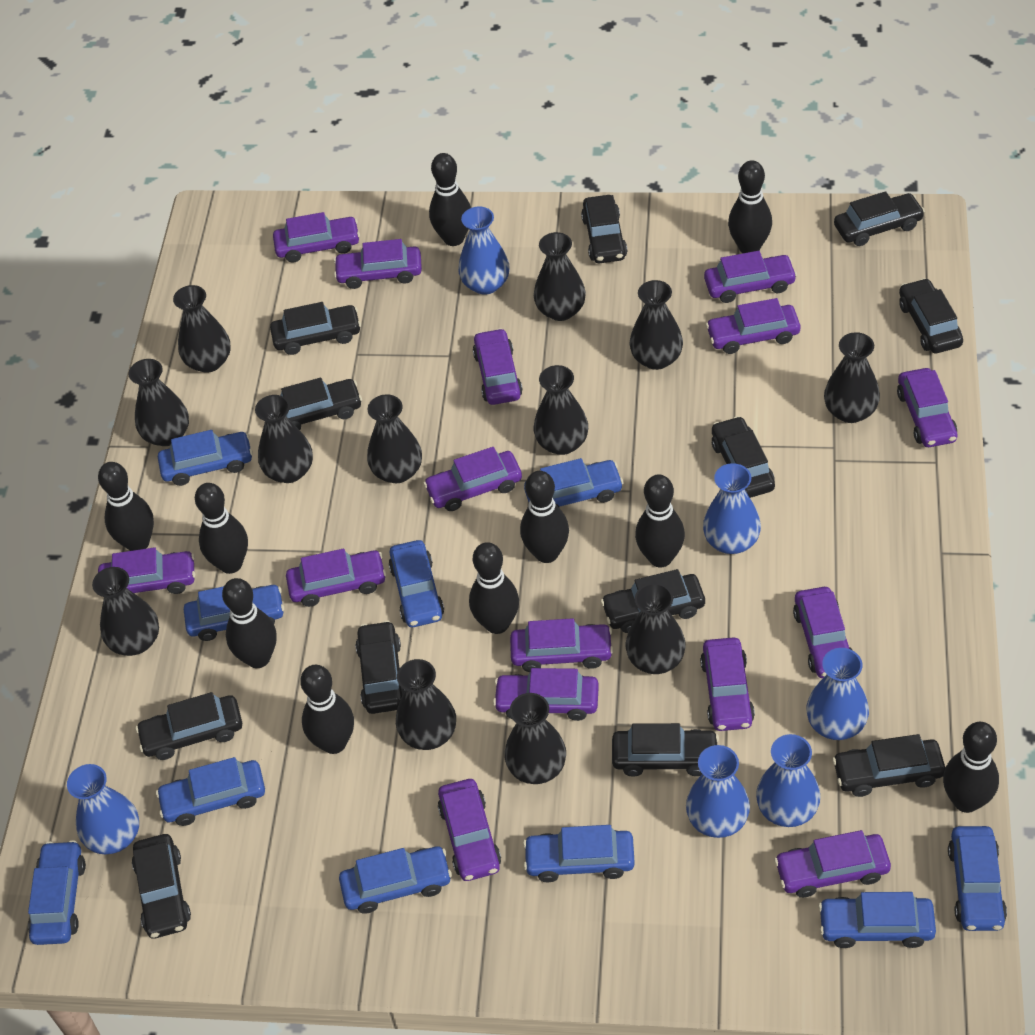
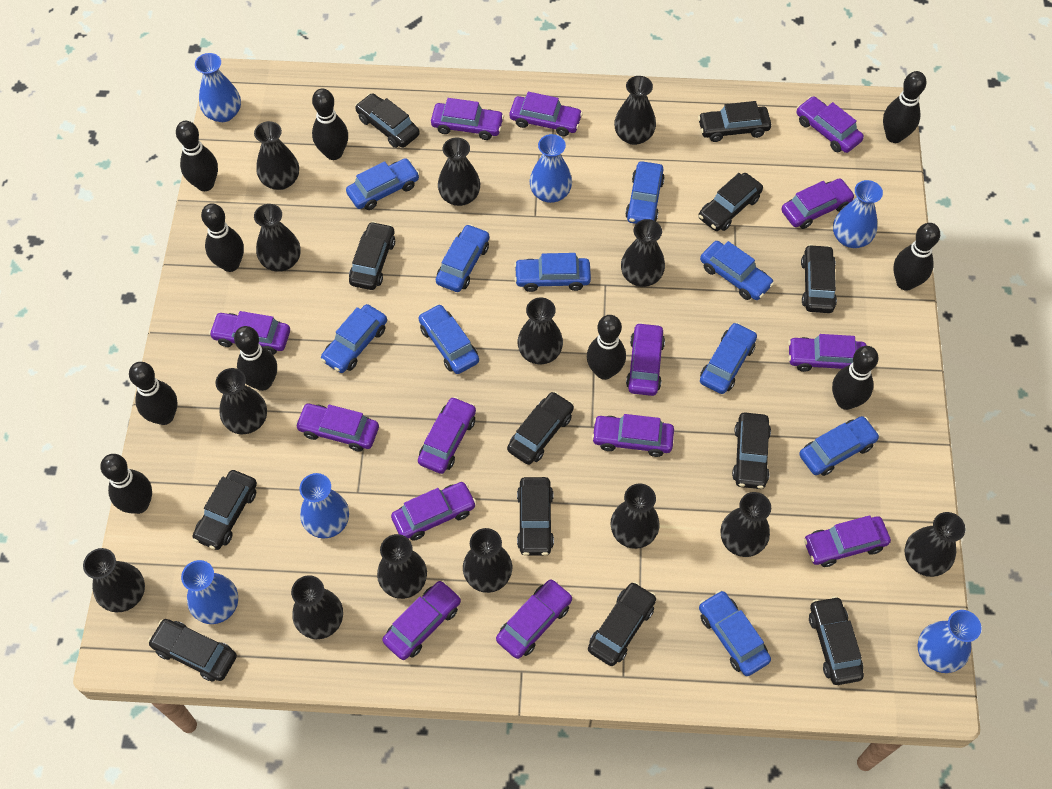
black vase: 12 -> 14
purple car: 15 -> 14

